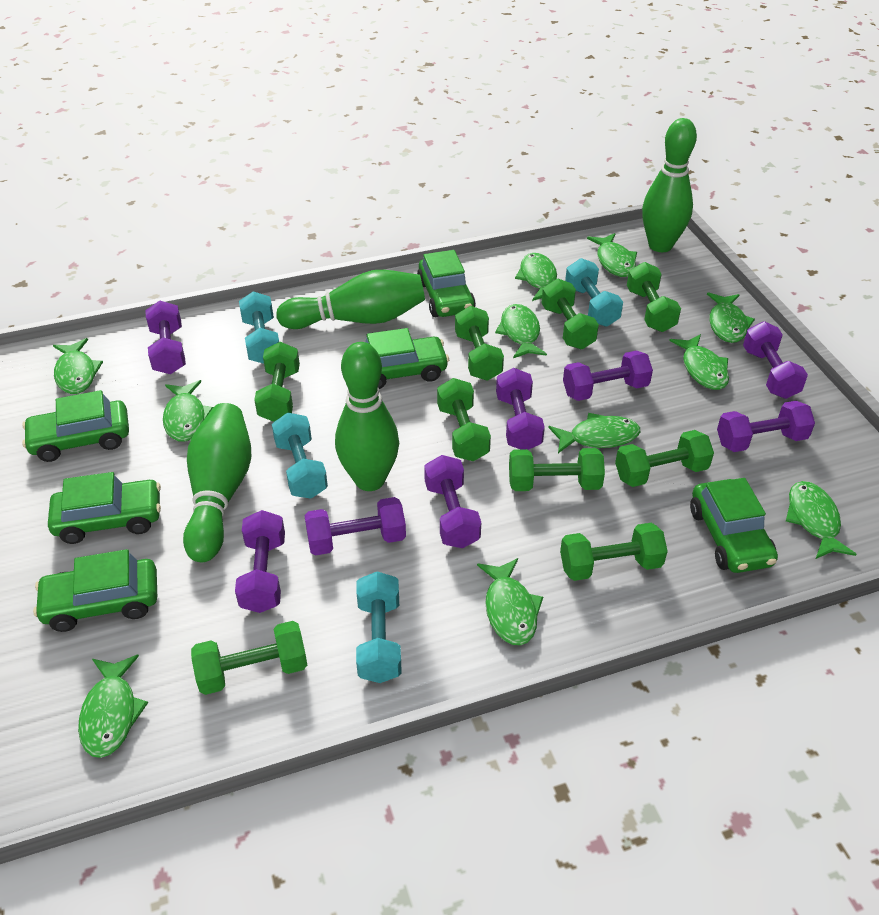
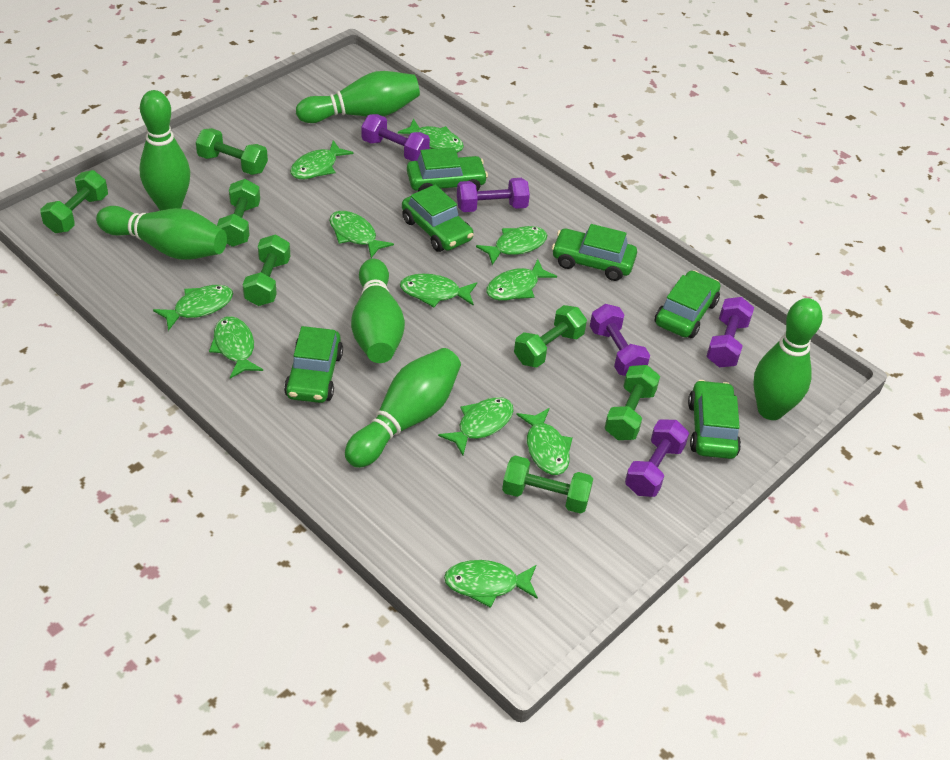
green bowling pin: 4 -> 6
green dumbbell: 9 -> 7
purple dumbbell: 8 -> 5
turquoise dumbbell: 4 -> 0

